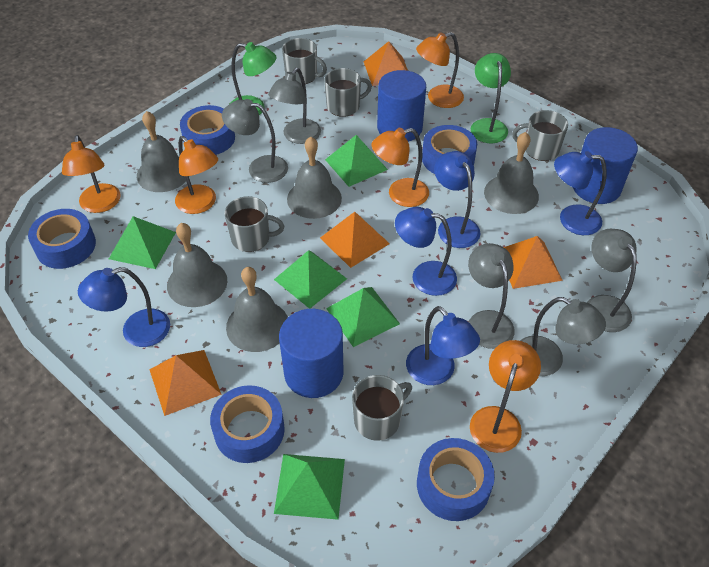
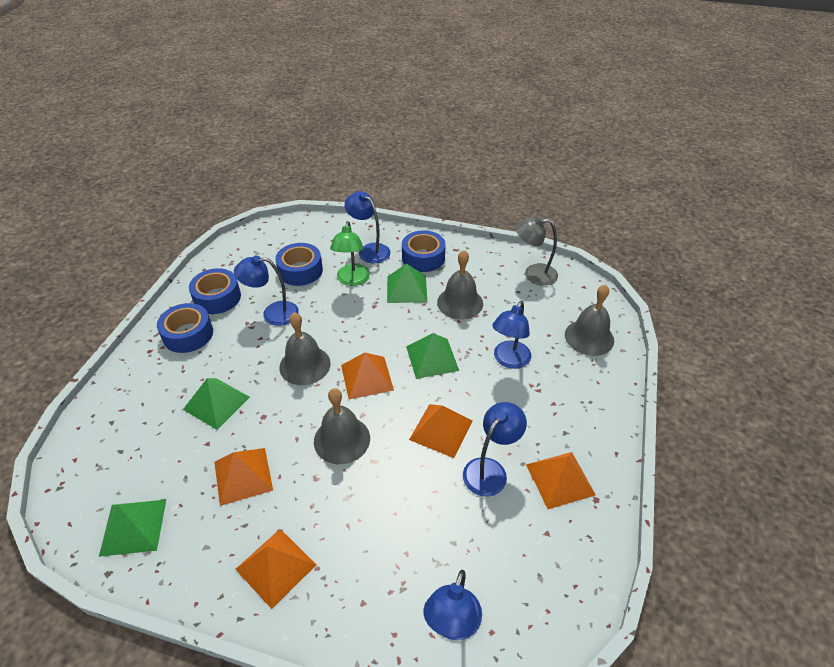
blue cylinder: 3 -> 0
blue tape: 5 -> 4
green lamp: 2 -> 1
green pyramid: 5 -> 4
grey bell: 5 -> 4
grey lamp: 5 -> 1
grey mug: 5 -> 0
orange lamp: 5 -> 0
orange pyramid: 4 -> 5

